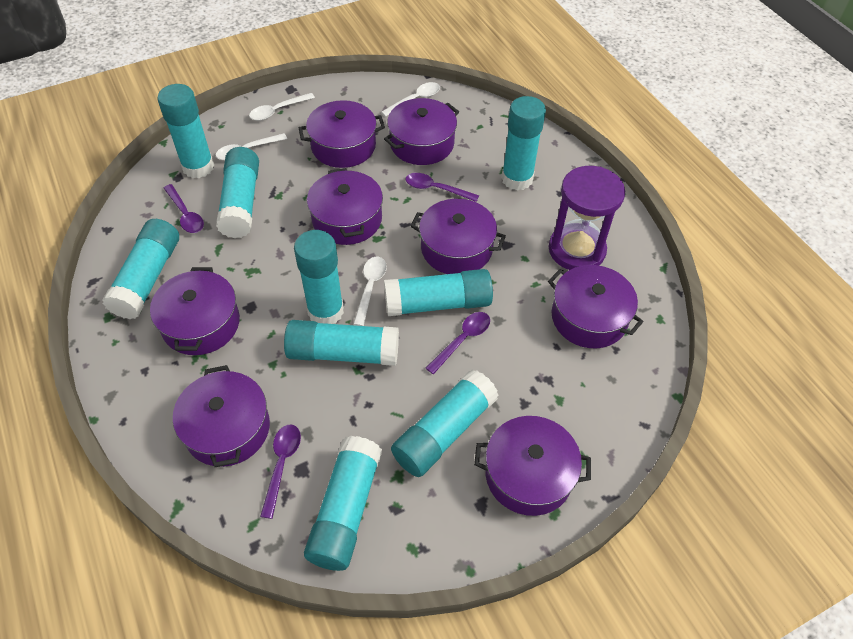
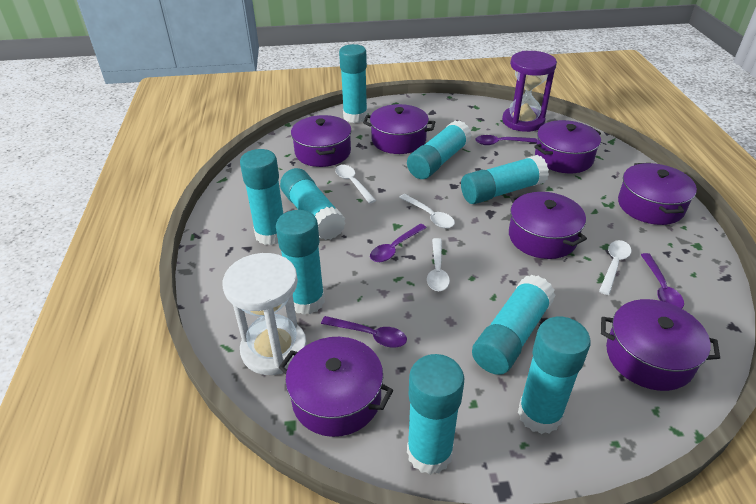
purple pot: 8 -> 7
white hourglass: 0 -> 1

